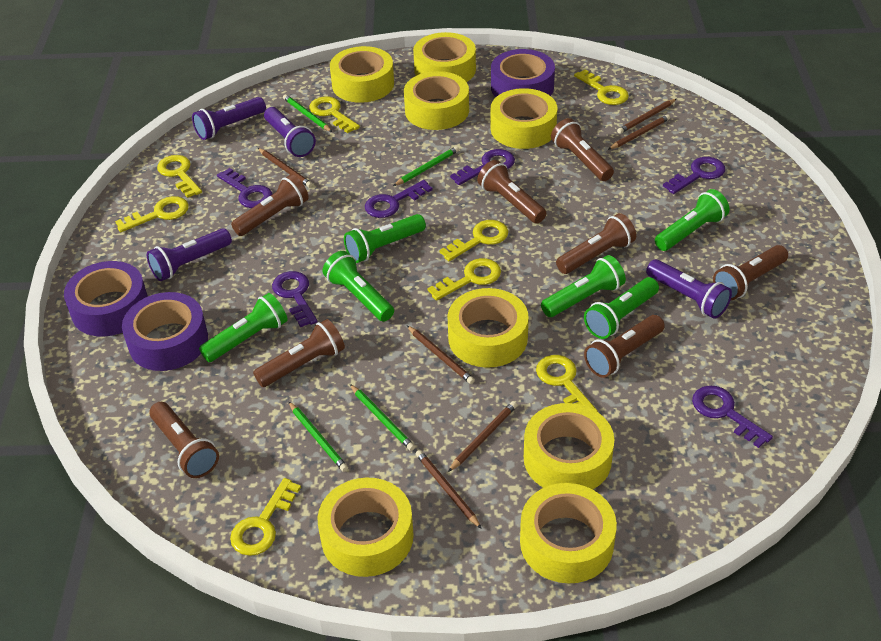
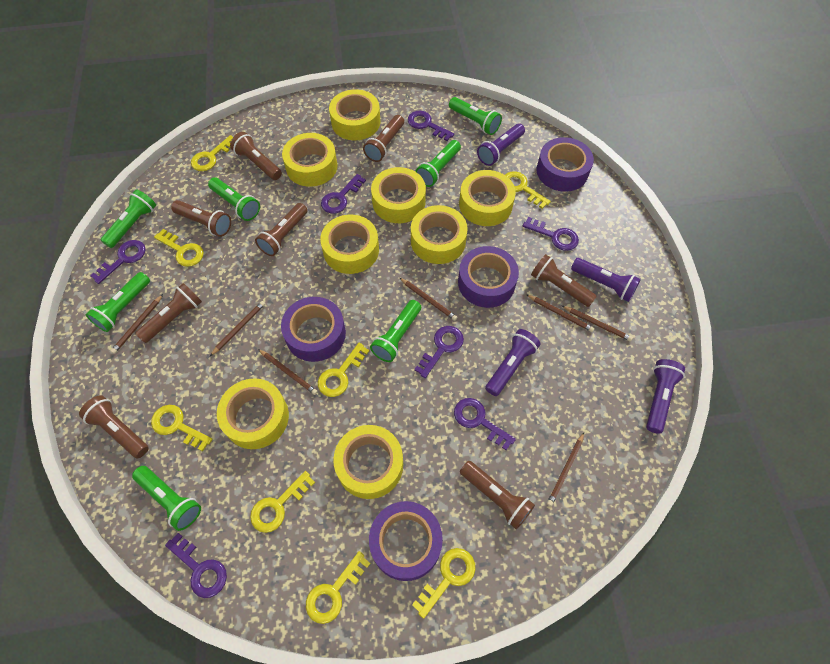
brown pencil: 6 -> 7
green flashlight: 6 -> 7
green pencil: 4 -> 0
purple key: 6 -> 7
purple tape: 3 -> 4

